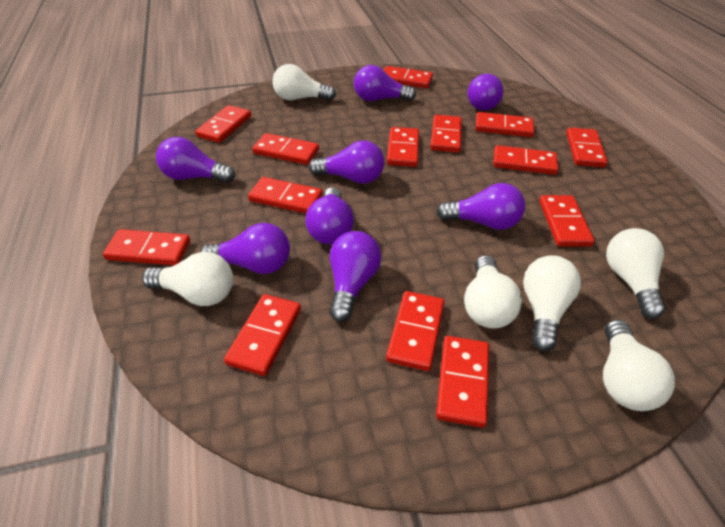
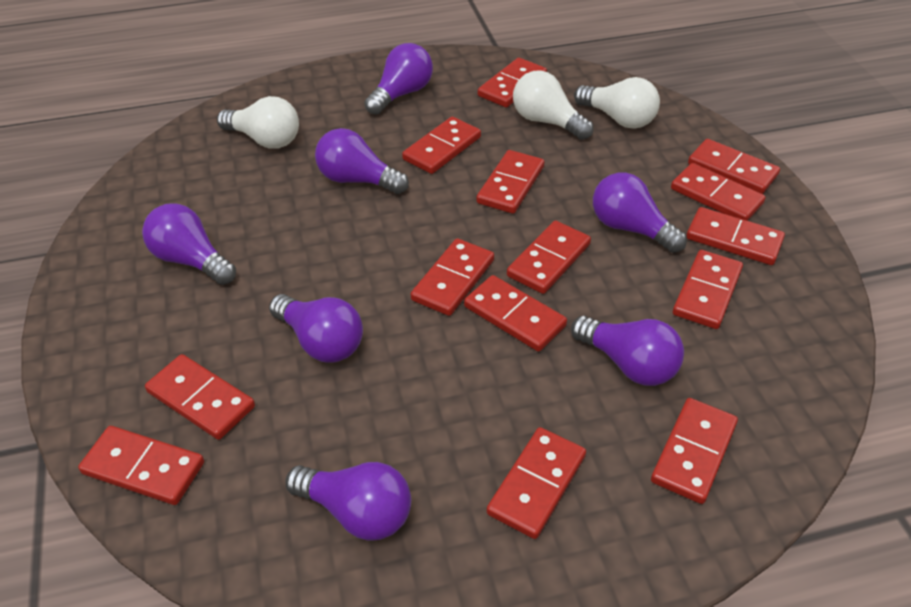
purple light bulb: 8 -> 7
white light bulb: 6 -> 3

